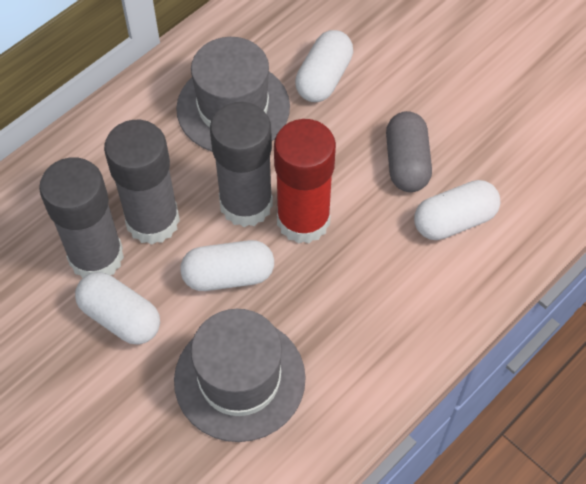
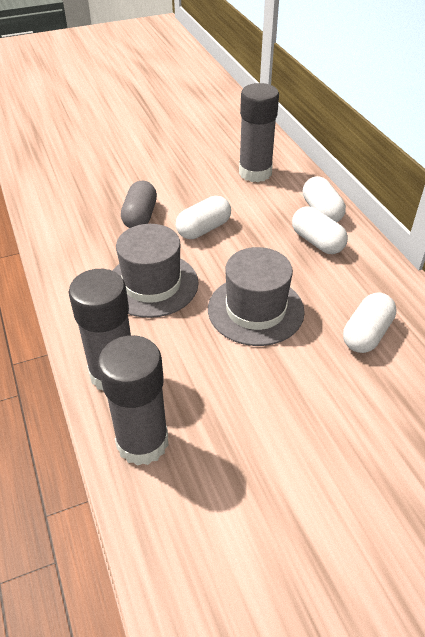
red glue stick: 1 -> 0

